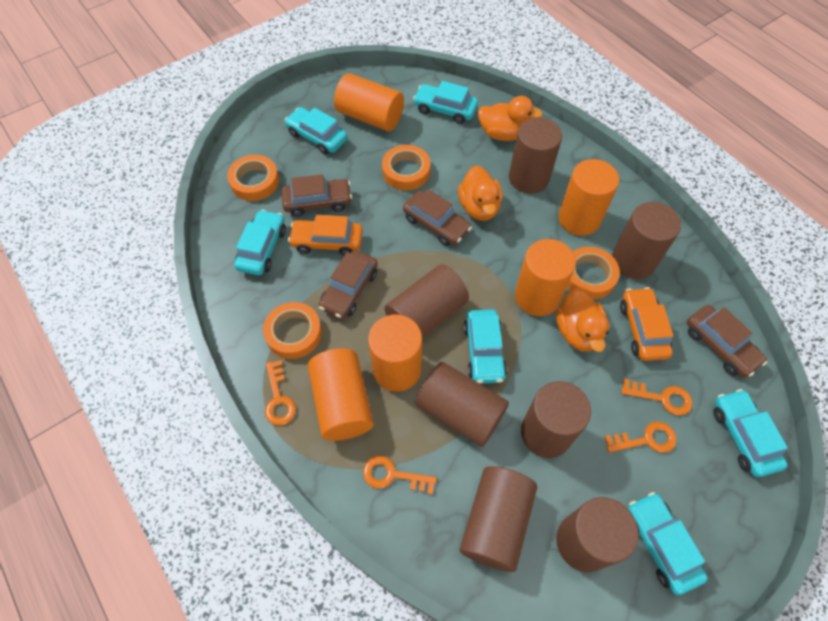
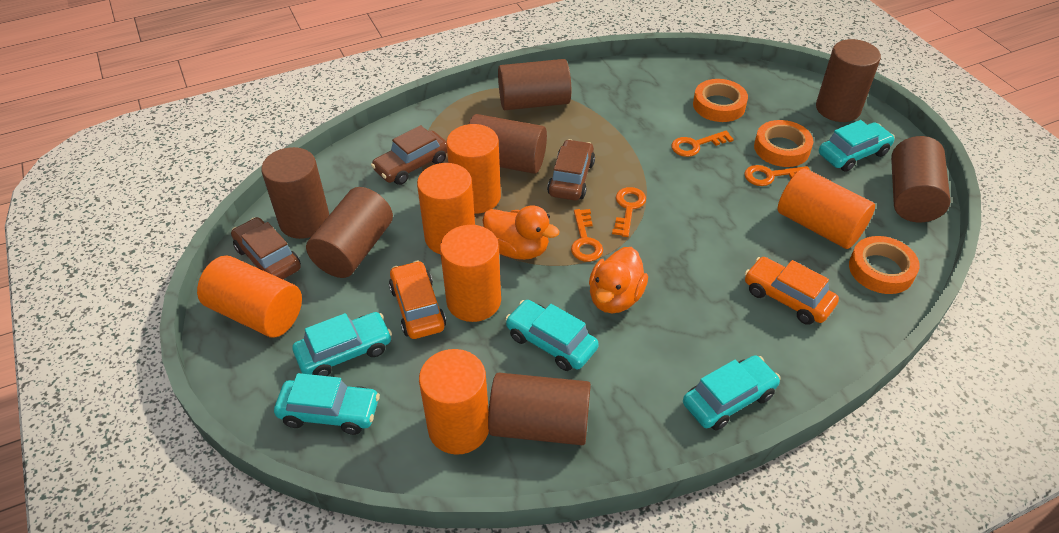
brown car: 4 -> 3
orange cylinder: 5 -> 6
orange duck: 3 -> 2
orange tape: 4 -> 3
turquoise car: 6 -> 5

